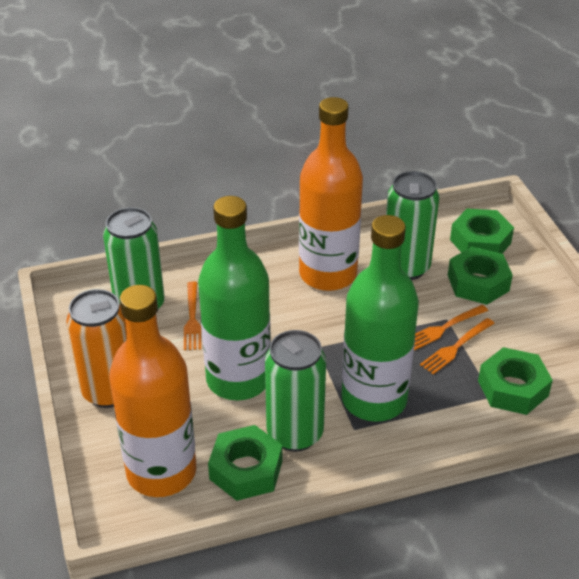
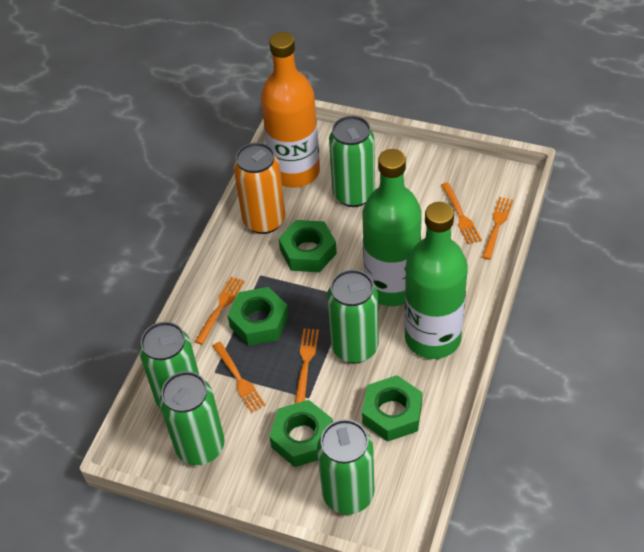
green can: 3 -> 5
orange bottle: 2 -> 1
orange fork: 3 -> 5

